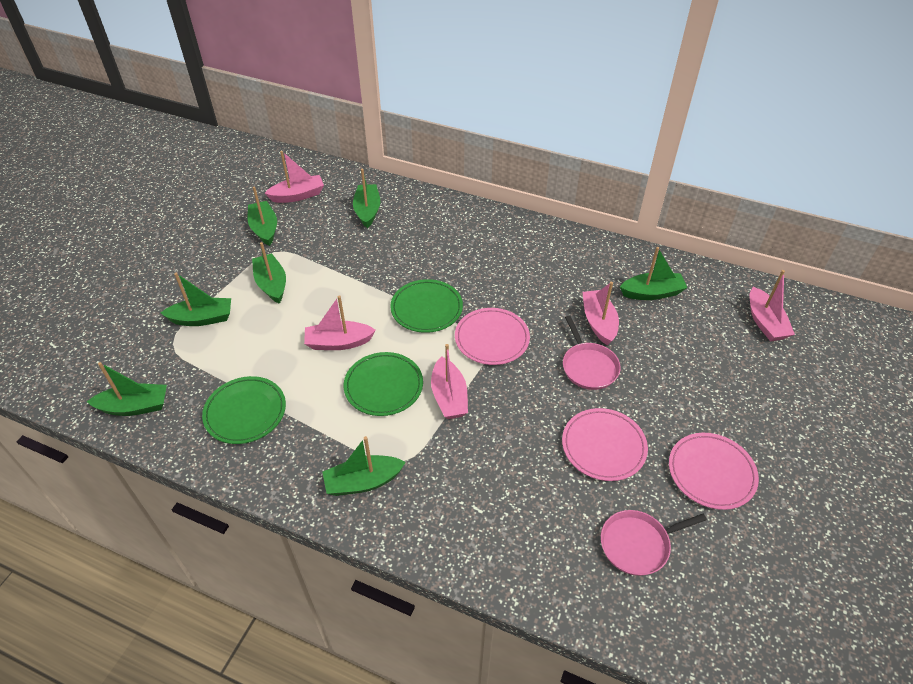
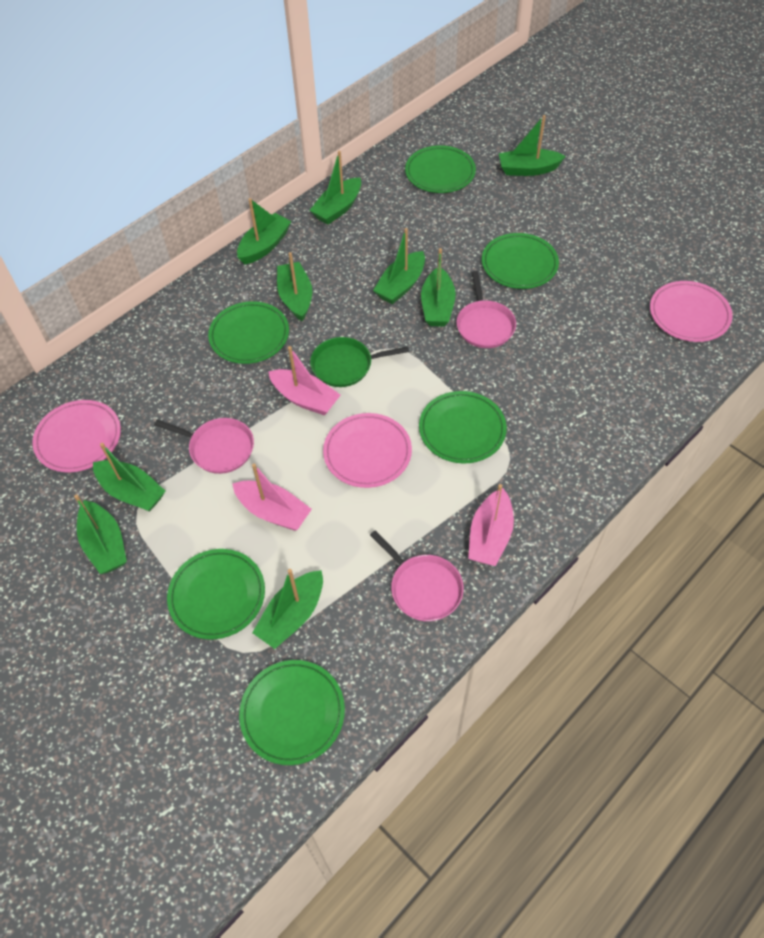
green boat: 7 -> 9
green pan: 0 -> 1
green plate: 3 -> 6
pink boat: 5 -> 3
pink pan: 2 -> 3

